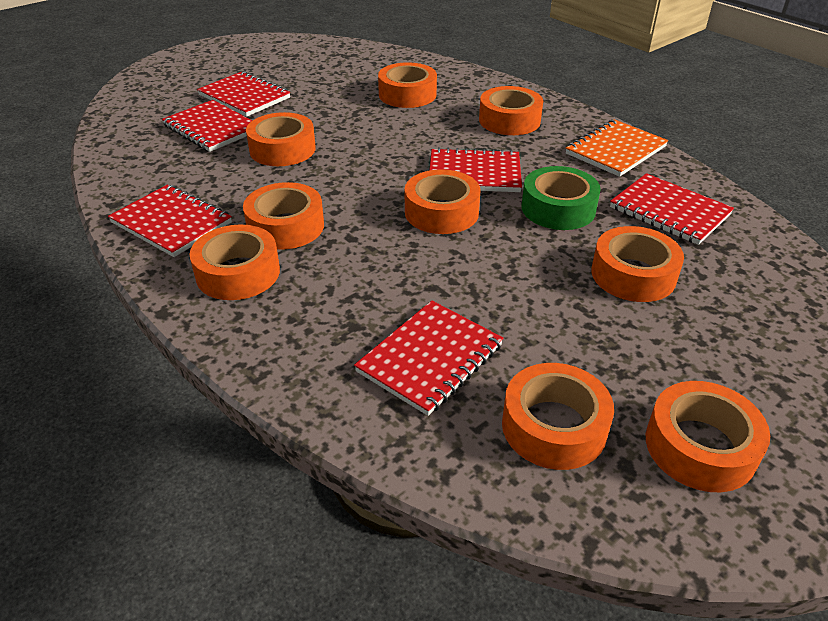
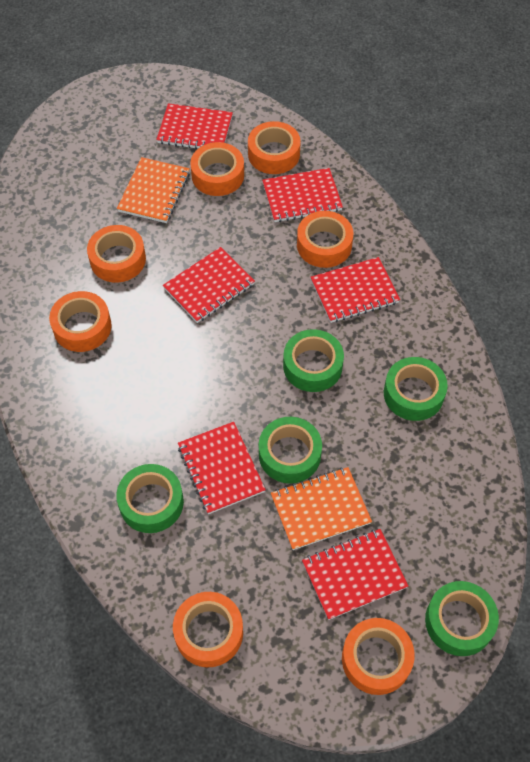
green tape: 1 -> 5
orange notebook: 1 -> 2
orange tape: 9 -> 7

